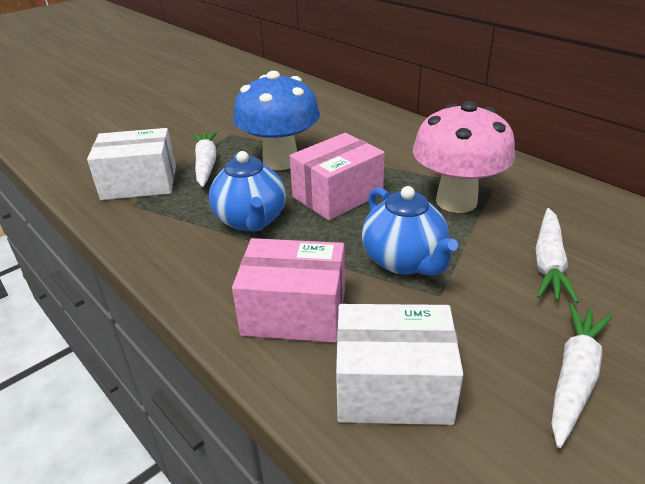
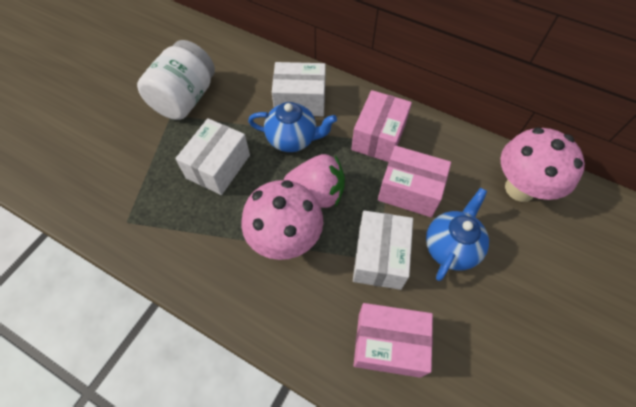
blue mushroom: 1 -> 0
pink box: 2 -> 3
pink mushroom: 1 -> 2
pink strawberry: 0 -> 1
white box: 2 -> 3
white carrot: 3 -> 0
white jar: 0 -> 1

